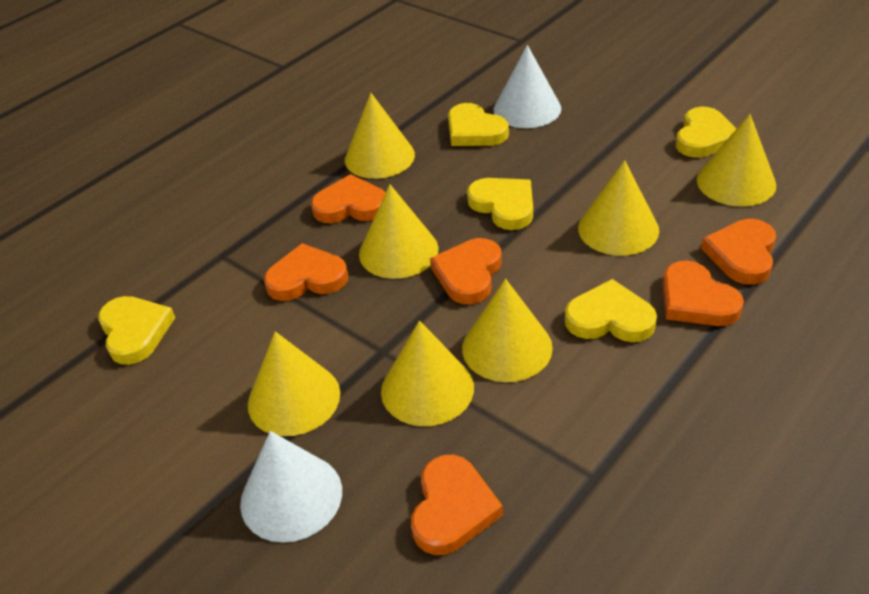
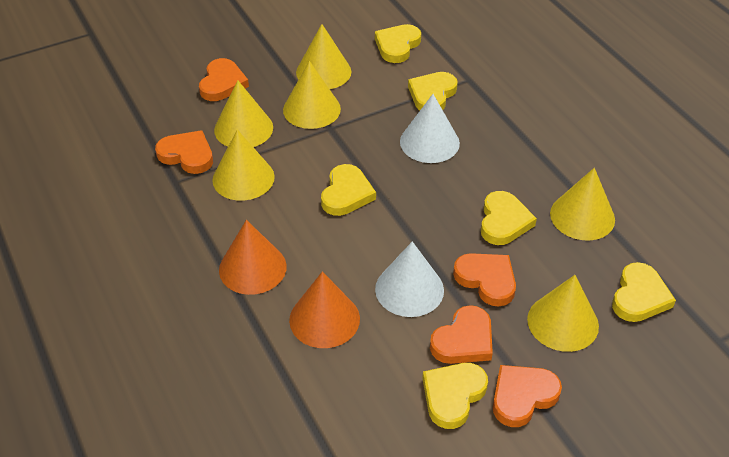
orange cone: 0 -> 2
orange heart: 6 -> 5
yellow cone: 7 -> 6
yellow heart: 5 -> 6

